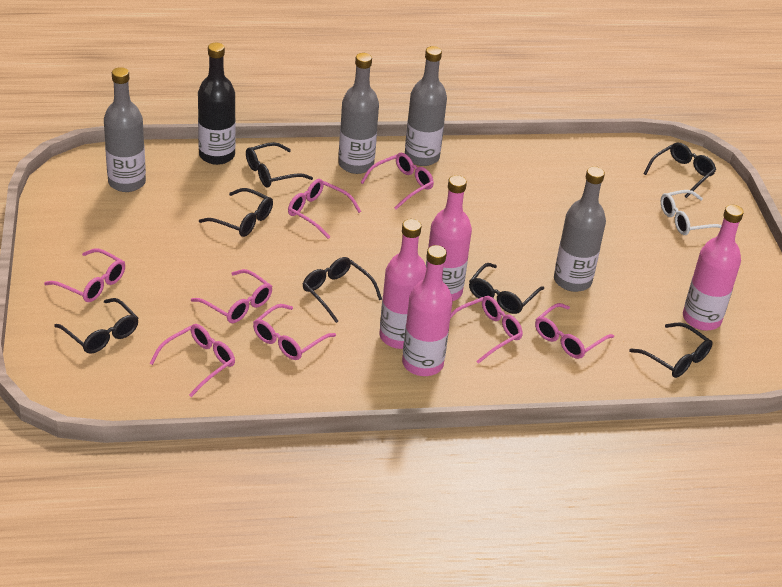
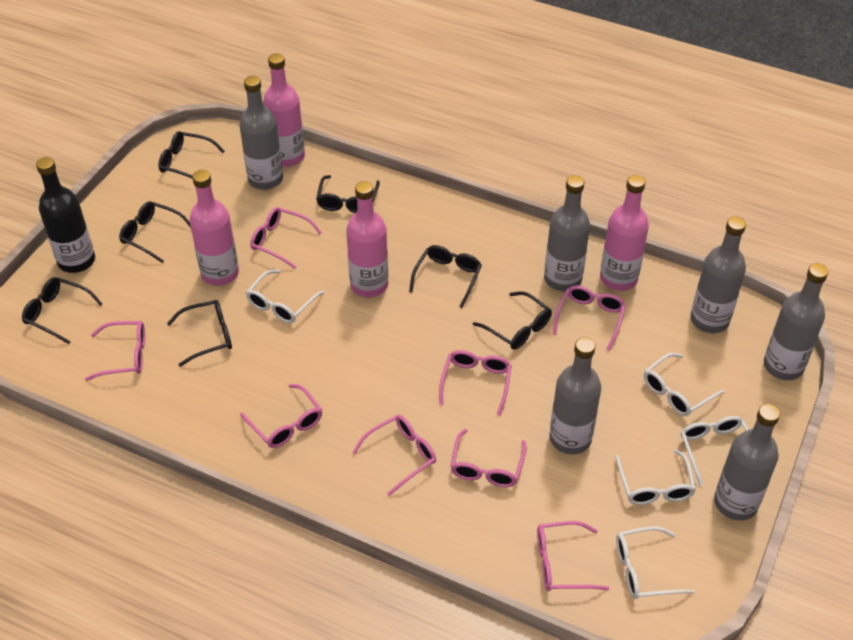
grey bottle: 4 -> 6
white glasses: 1 -> 5

